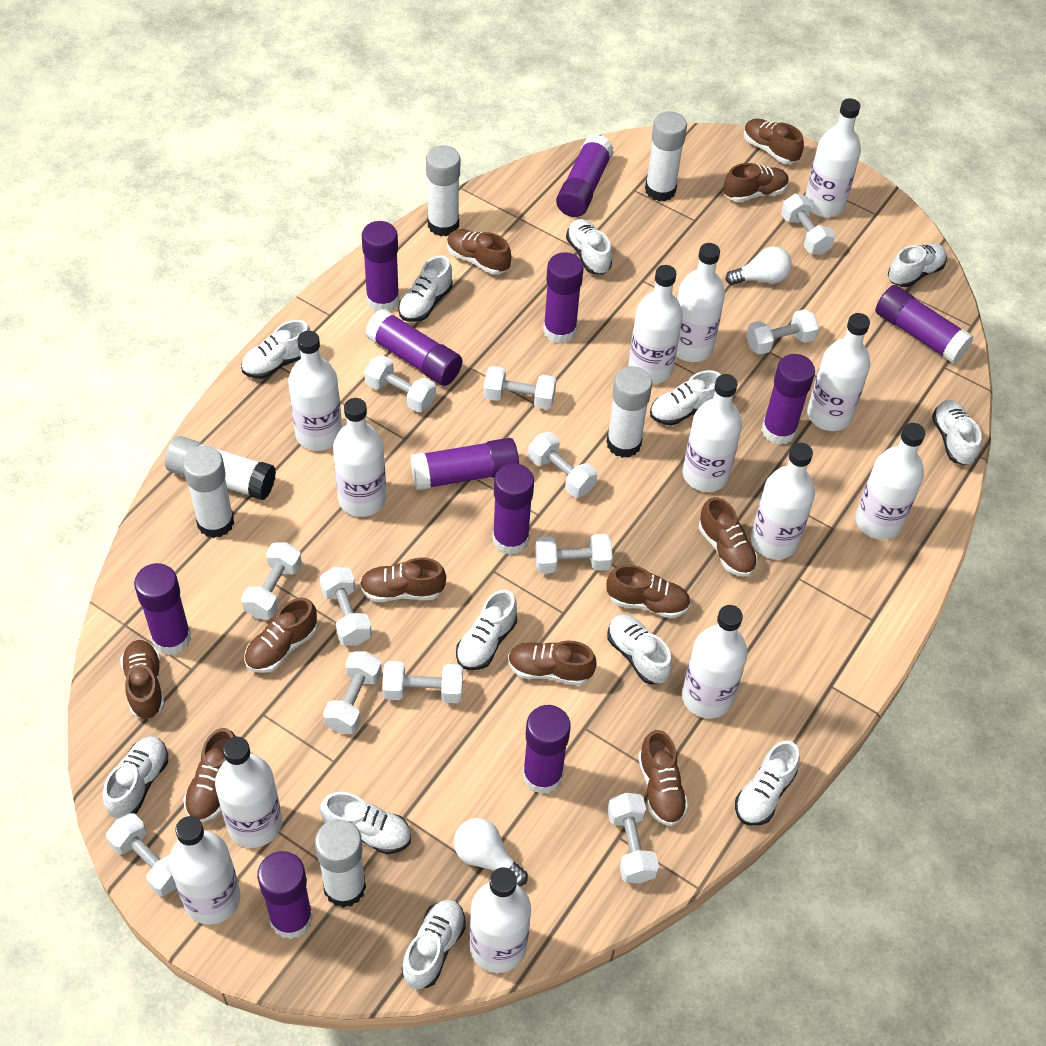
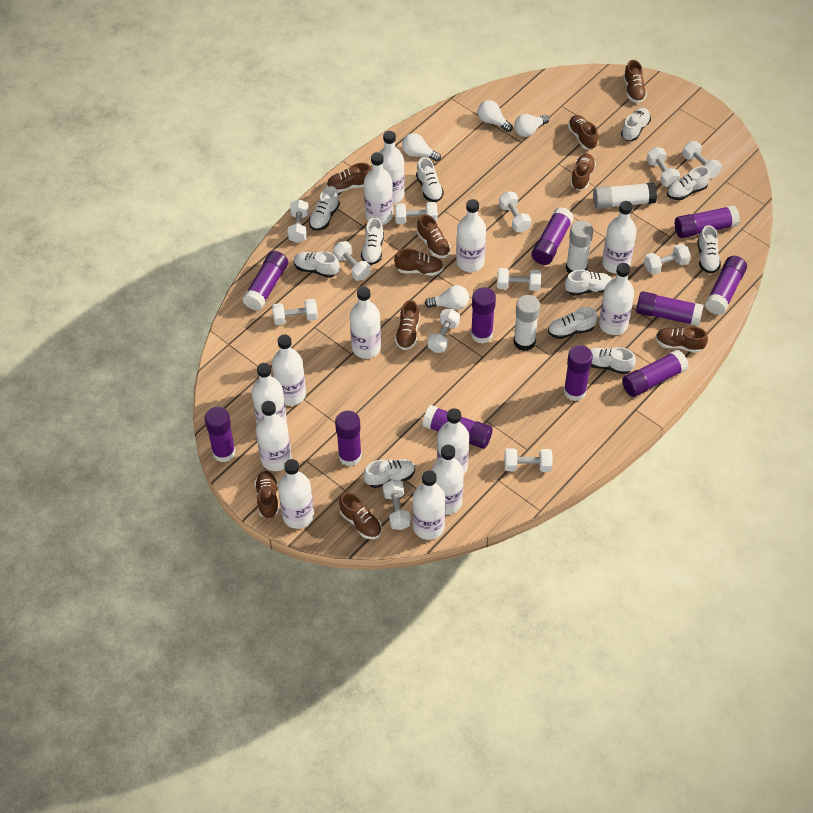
brown shoe: 11 -> 10
white glue stick: 6 -> 3
white light bulb: 2 -> 4
white shoe: 12 -> 11

